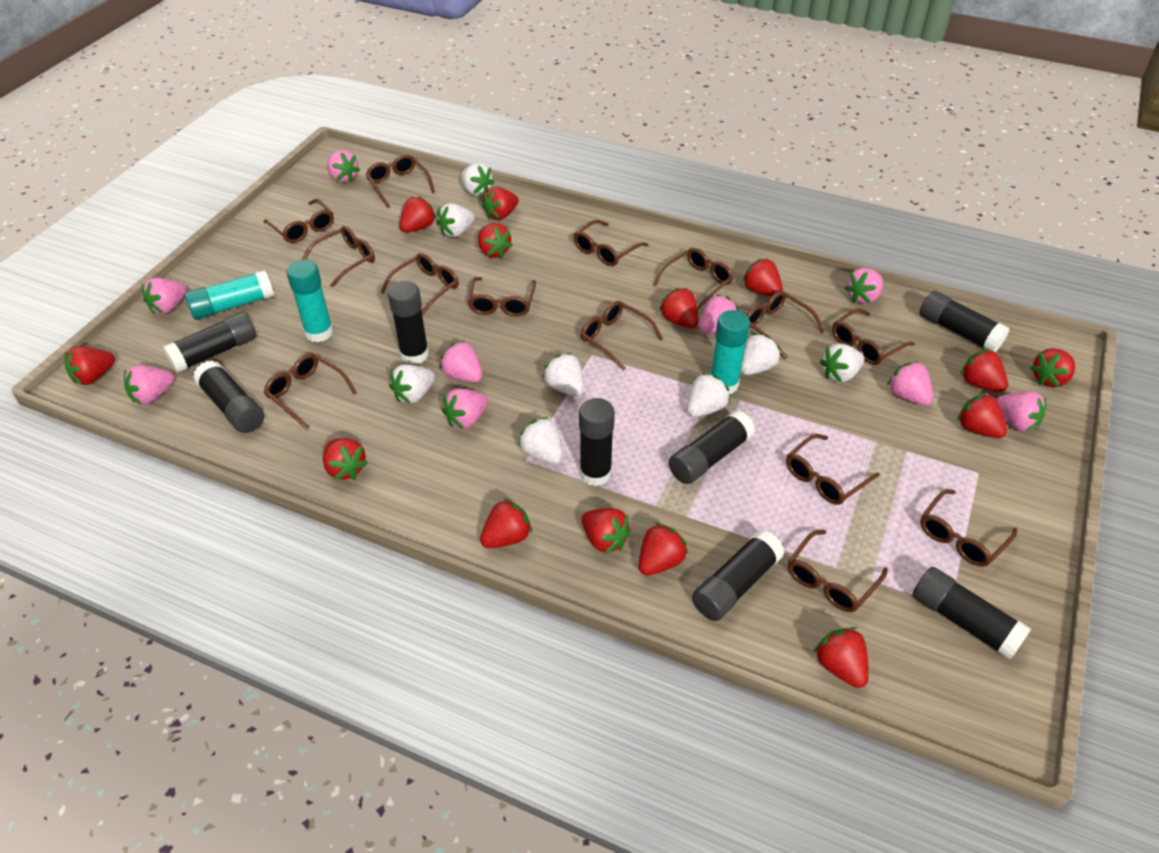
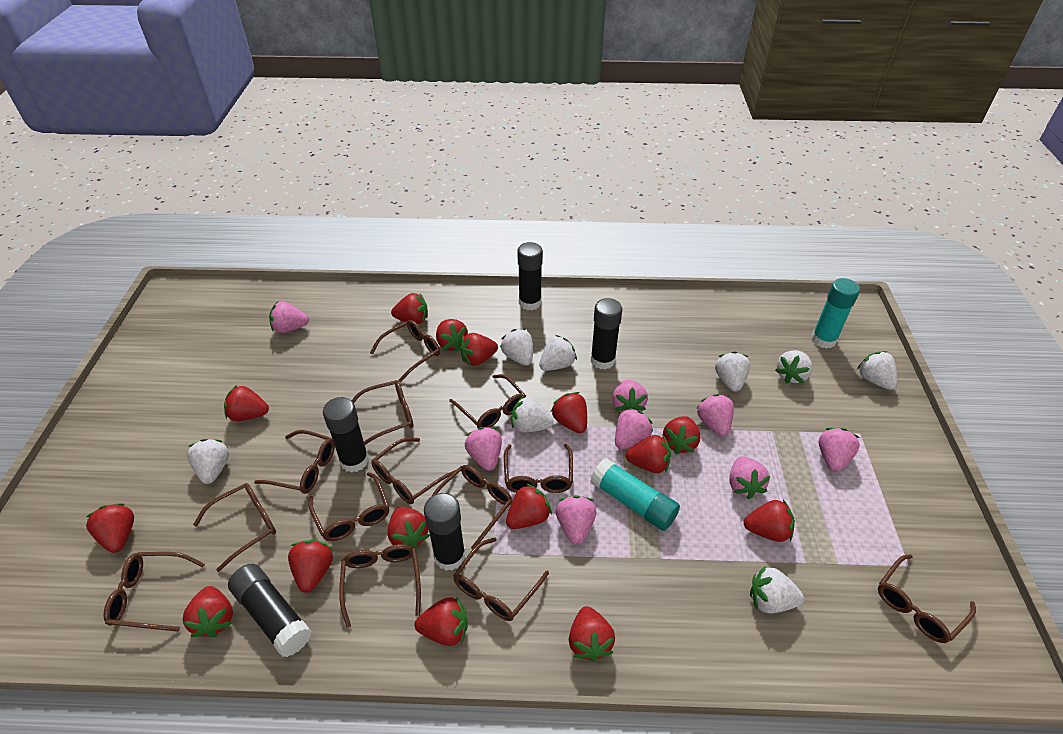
black glue stick: 8 -> 5
brown glasses: 14 -> 13
pink strawberry: 9 -> 8
red strawberry: 14 -> 15
turquoise glue stick: 3 -> 2

